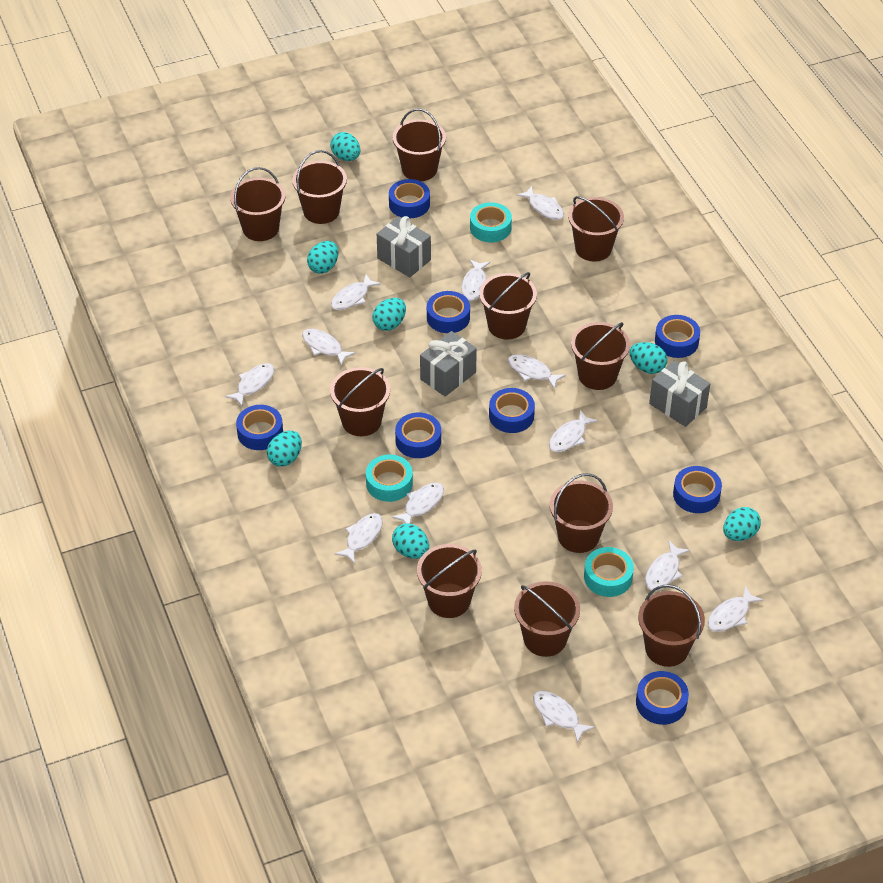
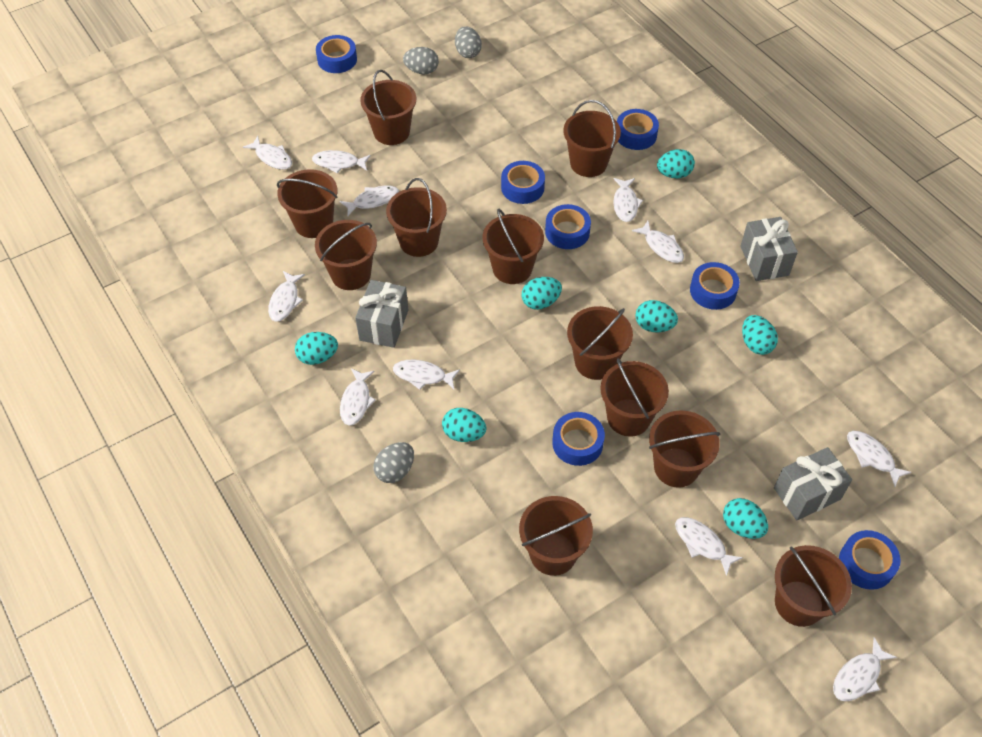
blue tape: 8 -> 7
grey egg: 0 -> 3
turquoise tape: 3 -> 0
white fish: 12 -> 11

